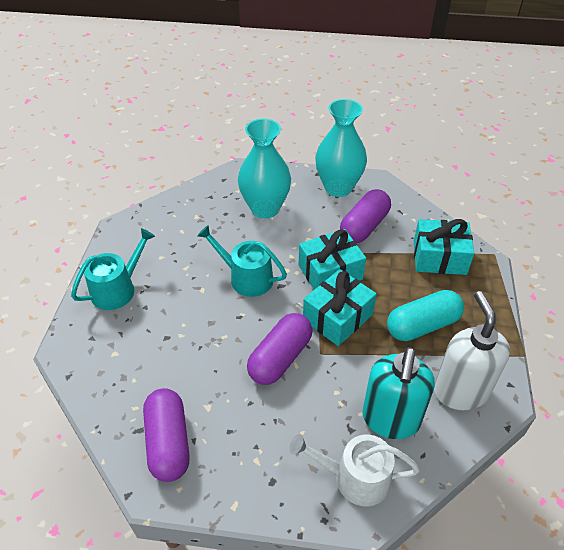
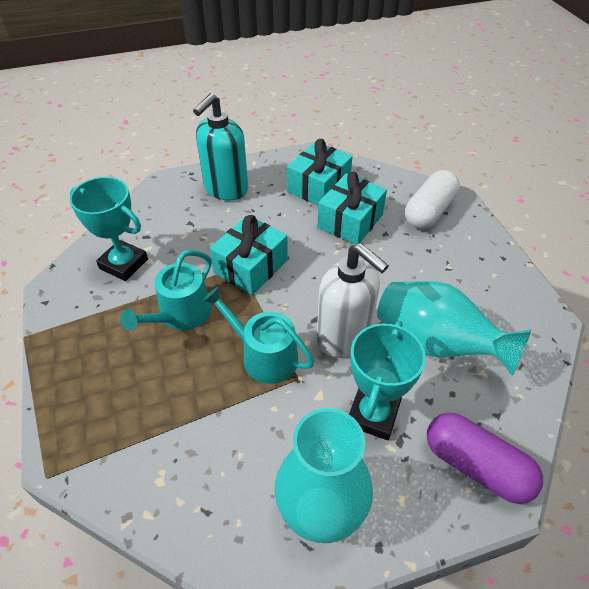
purple capsule: 3 -> 1
turquoise capsule: 1 -> 0
turquoise trophy: 0 -> 2
white capsule: 0 -> 1
white watering can: 1 -> 0

